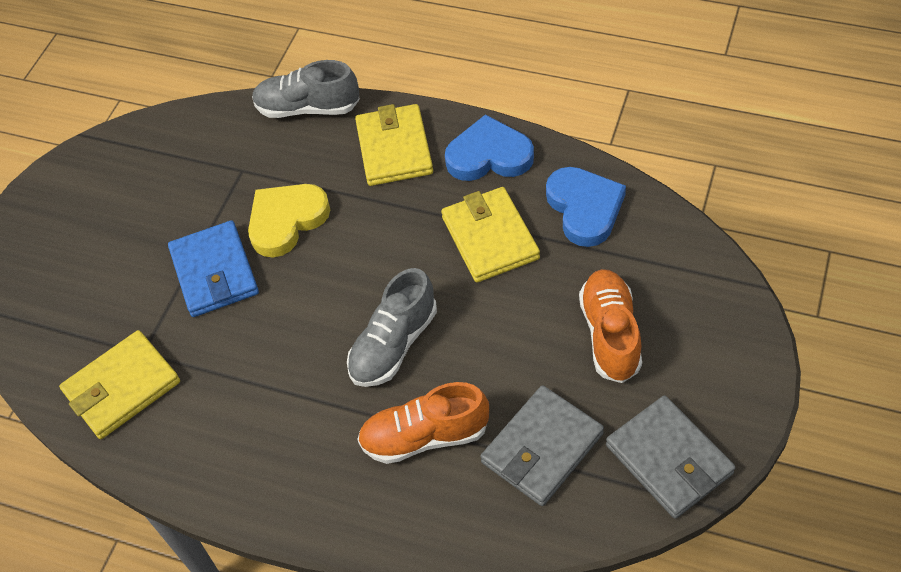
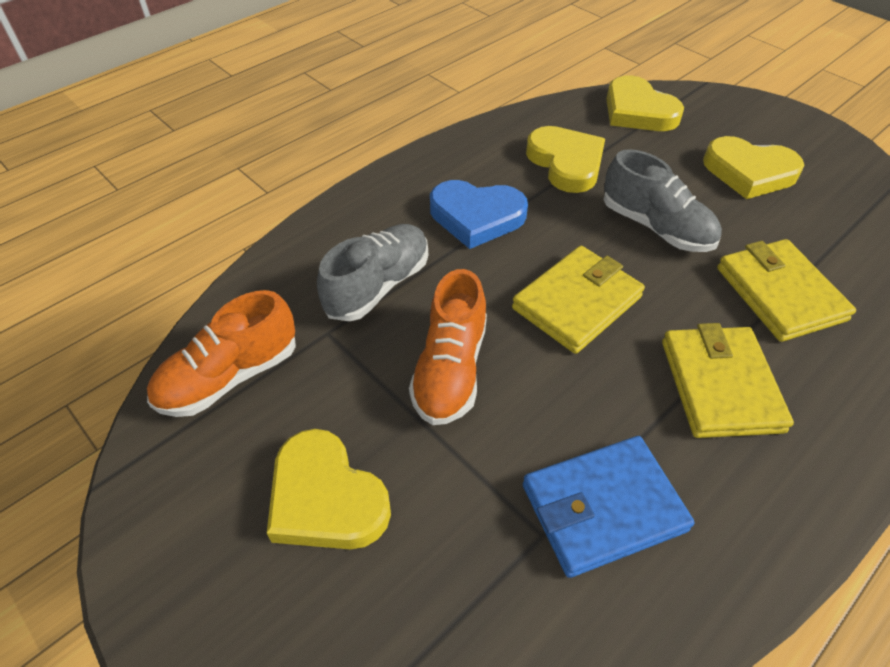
blue heart: 2 -> 1
grey wallet: 2 -> 0
yellow heart: 1 -> 4

